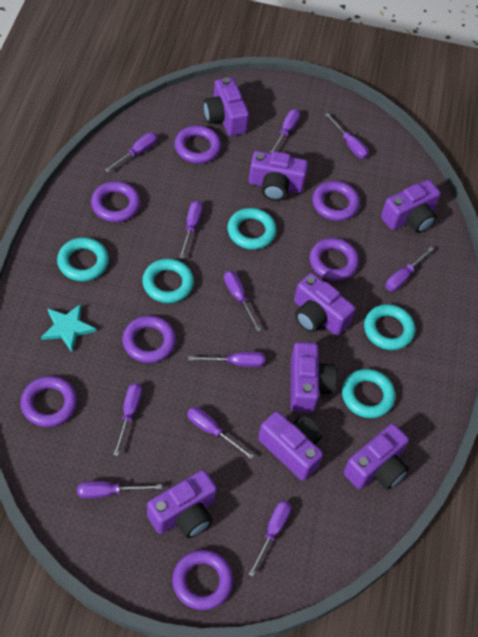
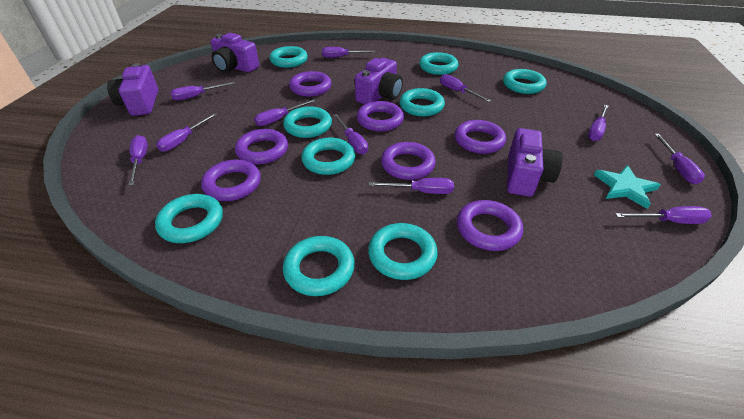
purple camera: 8 -> 4
turquoise ring: 5 -> 9

